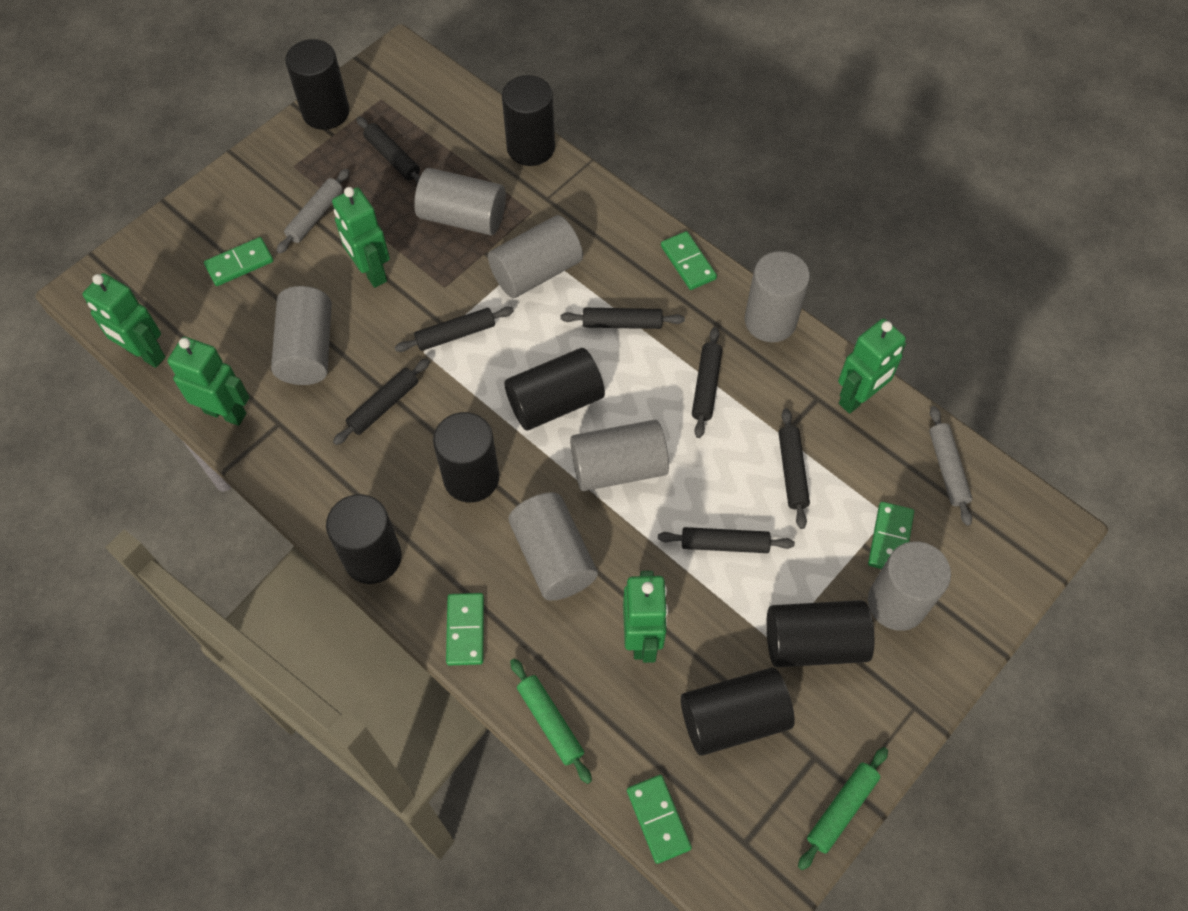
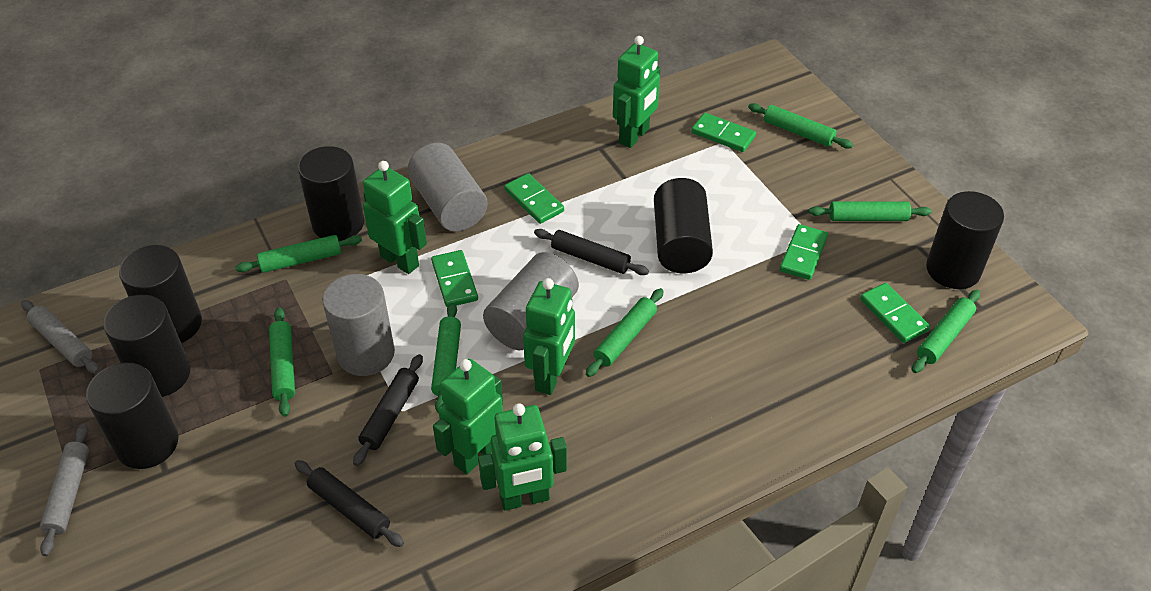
black cylinder: 7 -> 6
black rolling pin: 7 -> 3
green rolling pin: 2 -> 7
grey cylinder: 7 -> 3

